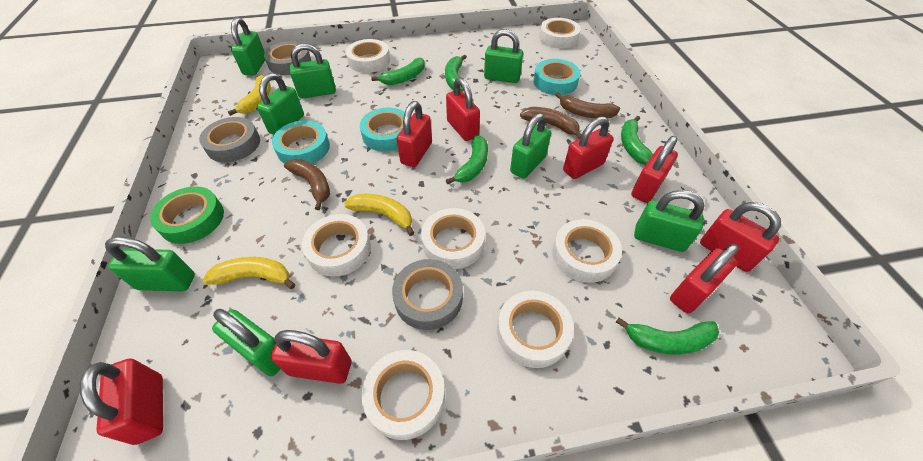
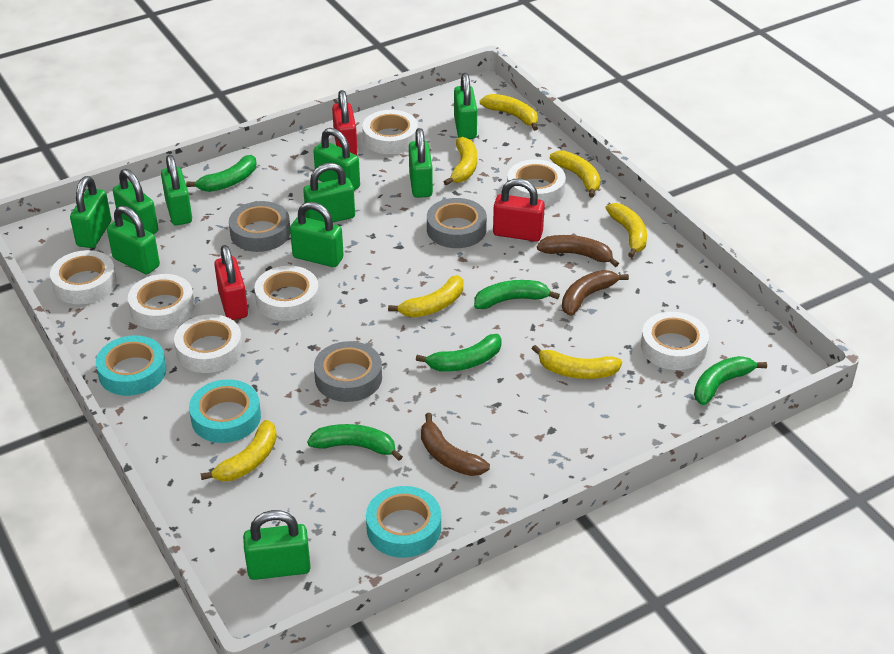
green padlock: 8 -> 10
green tape: 1 -> 0
red padlock: 8 -> 3
yellow banana: 3 -> 7

